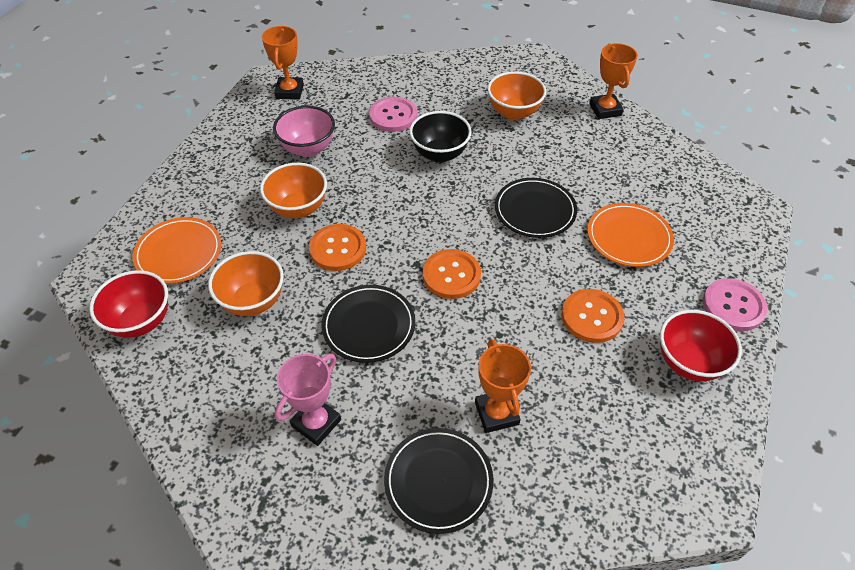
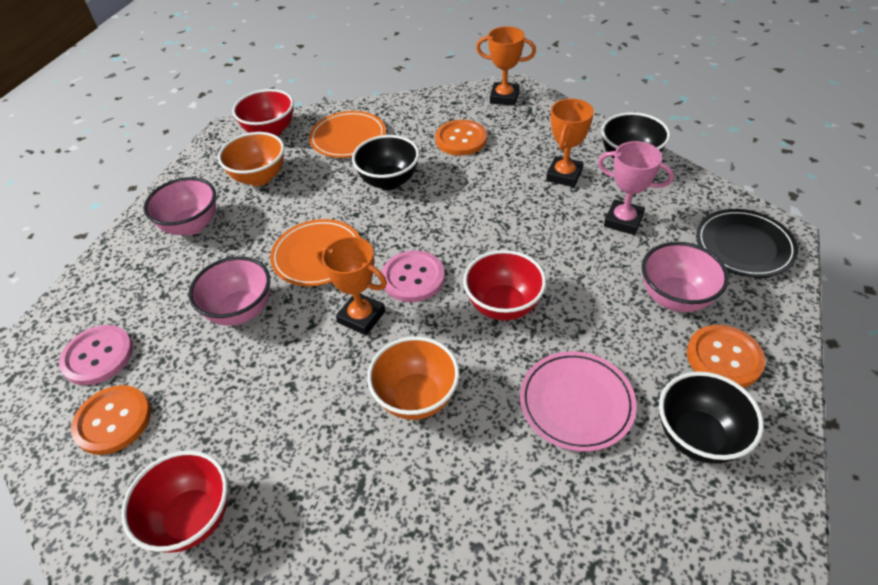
black bowl: 1 -> 3
black plate: 3 -> 1
orange bowl: 3 -> 2
pink bowl: 1 -> 3
pink plate: 0 -> 1
red bowl: 2 -> 3

